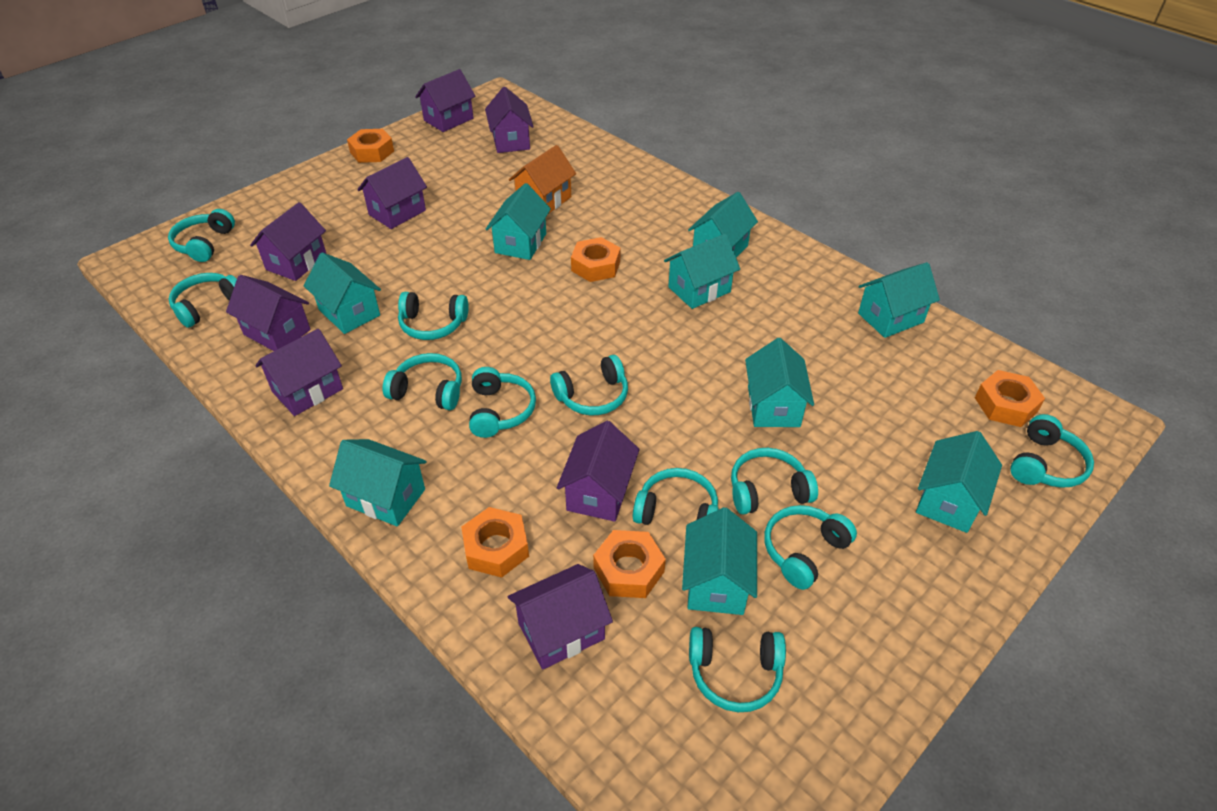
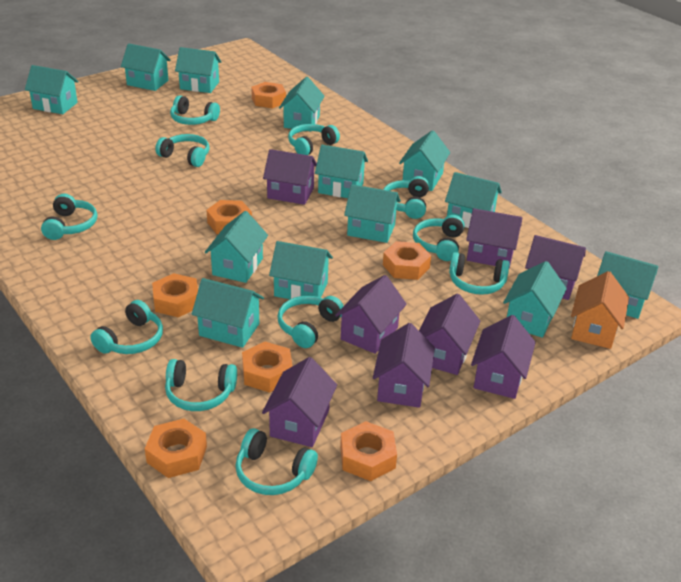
orange nut: 5 -> 7
turquoise house: 9 -> 13

